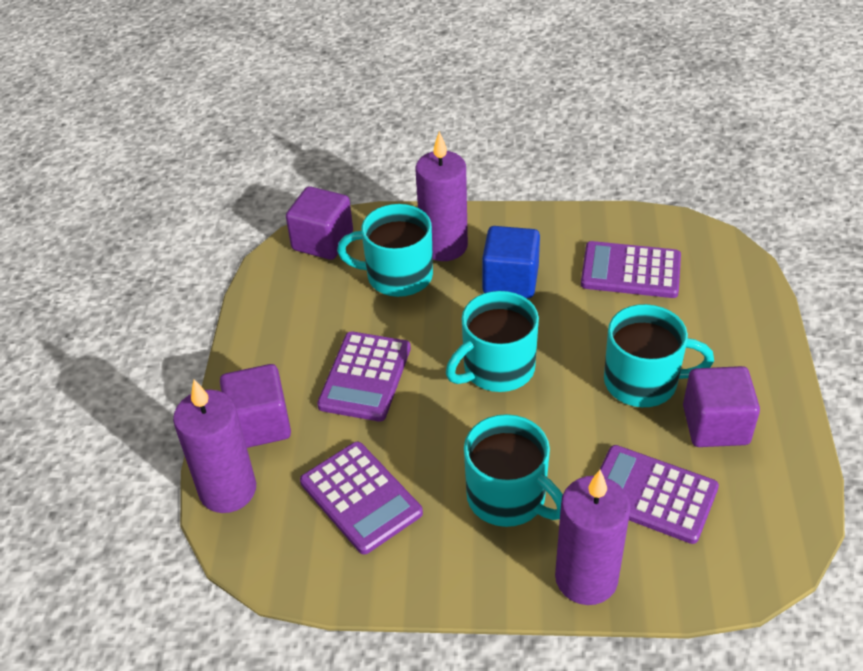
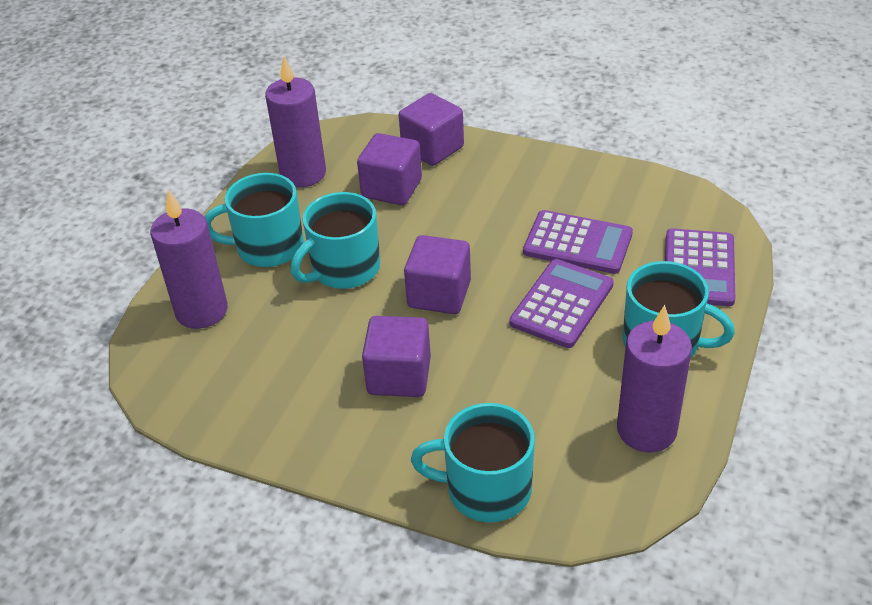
blue cube: 1 -> 0
purple calculator: 4 -> 3
purple cube: 3 -> 4

